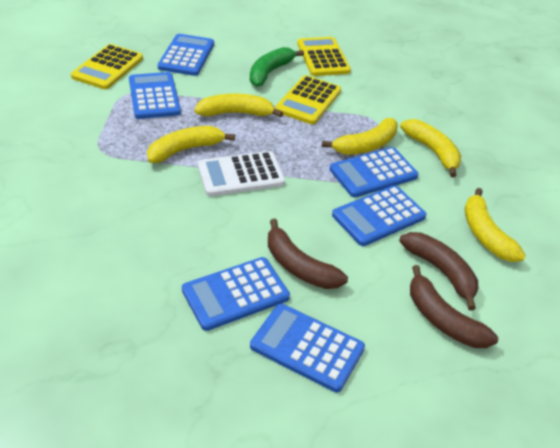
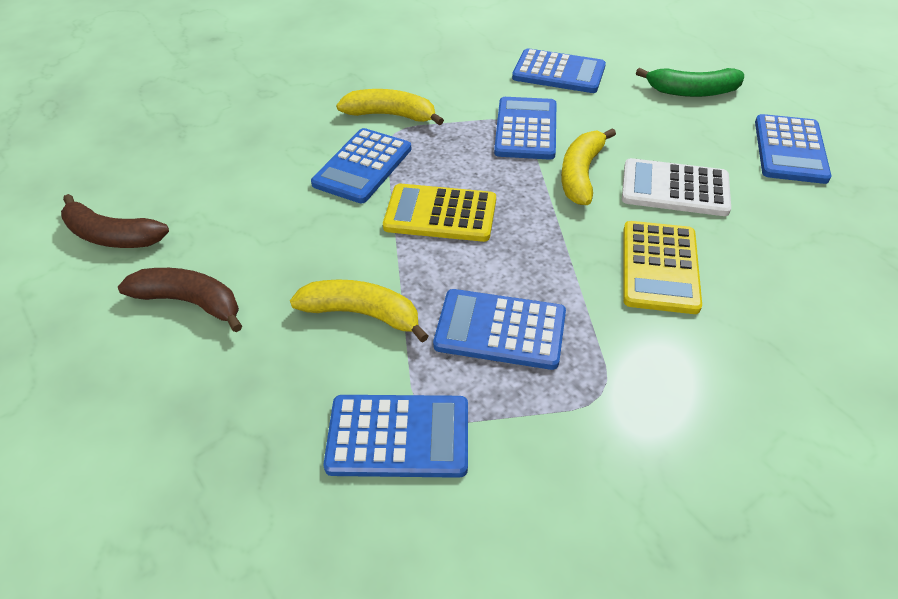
brown banana: 3 -> 2
yellow banana: 5 -> 3
yellow calculator: 3 -> 2

